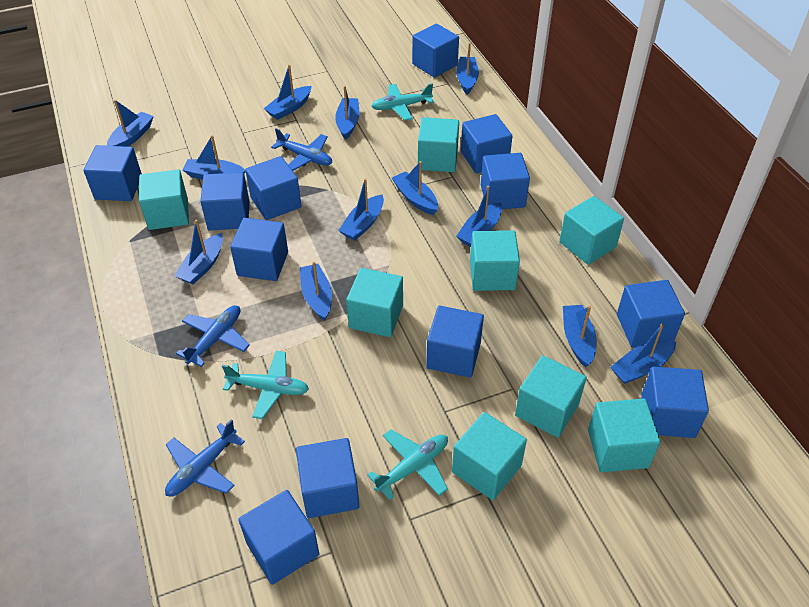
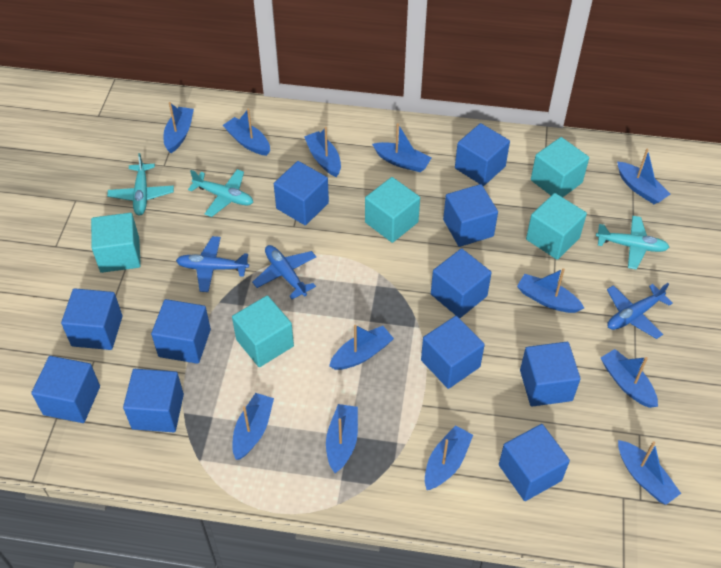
blue cube: 12 -> 11
turquoise cube: 8 -> 5

